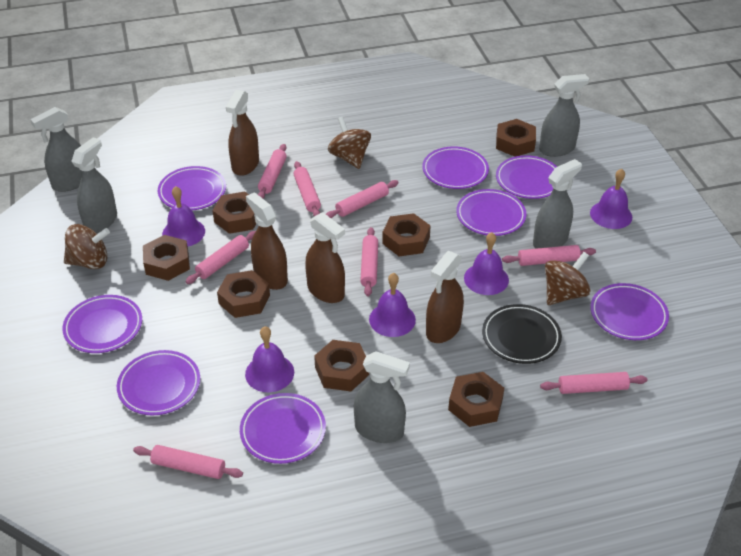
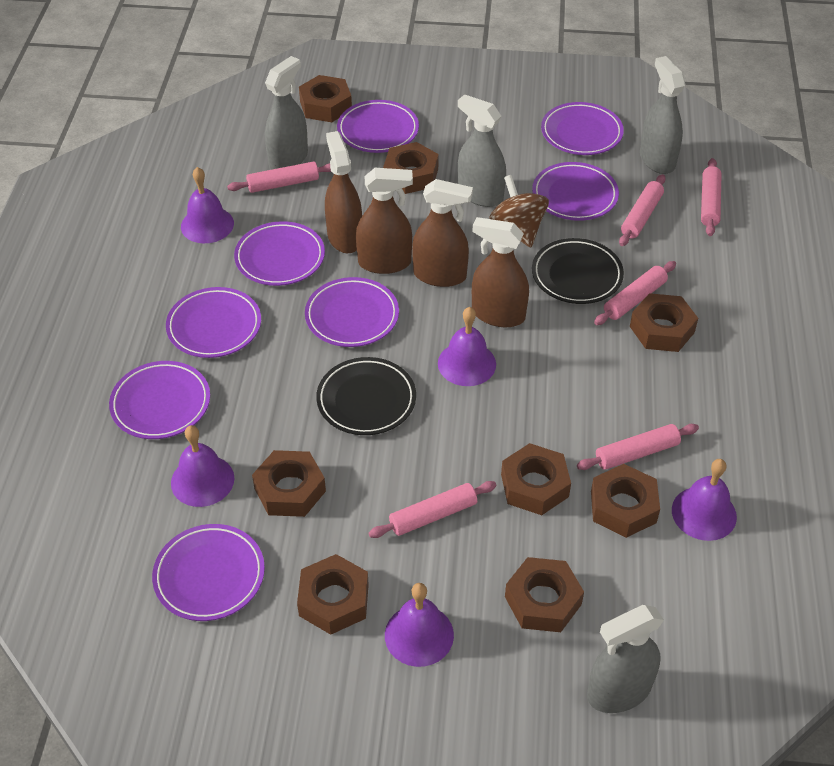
black plate: 1 -> 2
brown nut: 7 -> 8
brown spinning top: 3 -> 1
grey spray bottle: 5 -> 4
pink rolling pin: 8 -> 6

